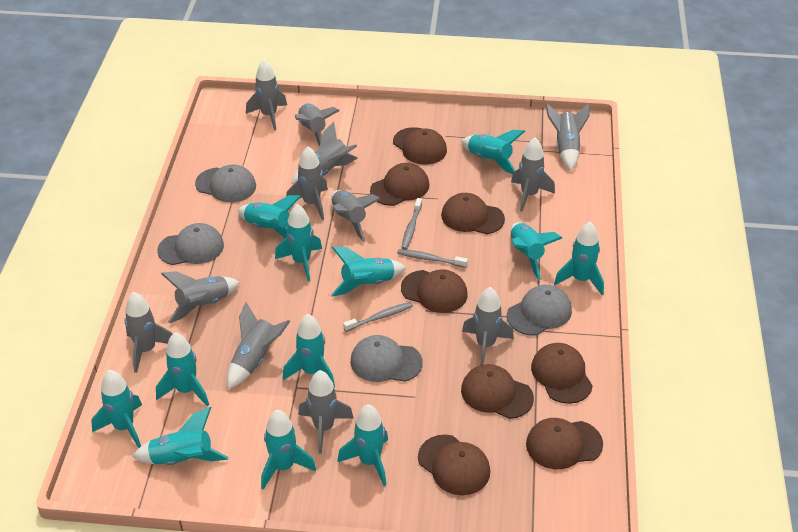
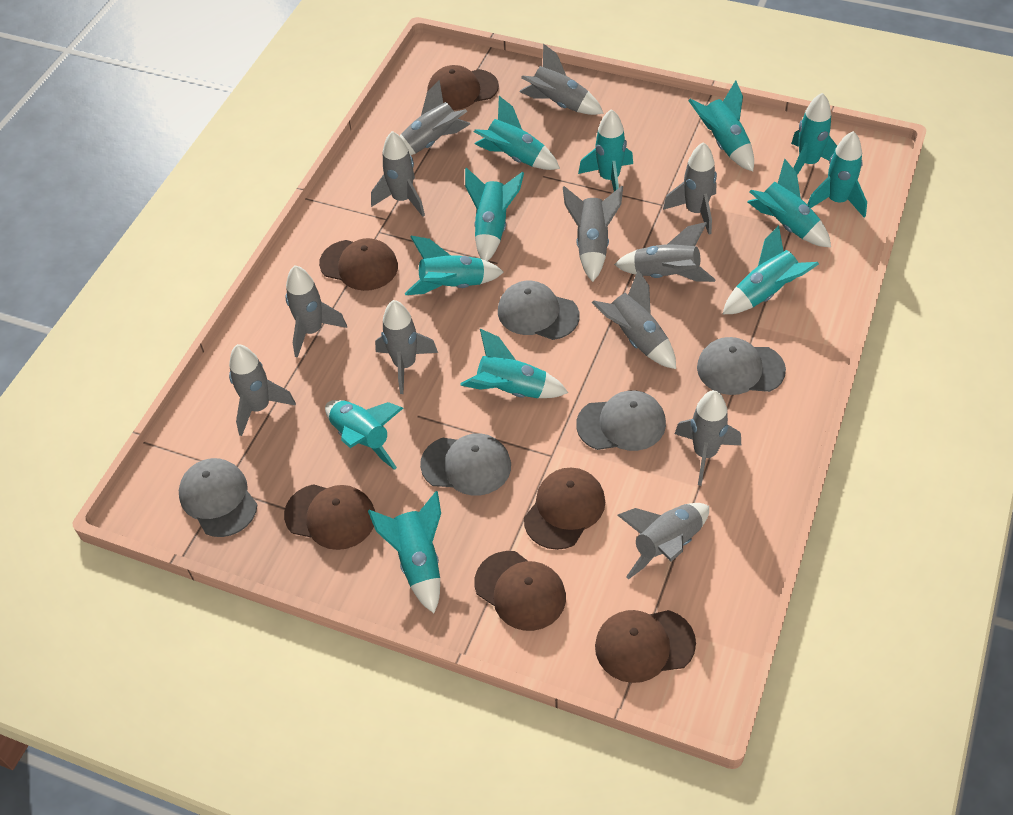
brown cap: 8 -> 6
grey cap: 4 -> 5
grey toothbrush: 3 -> 0

